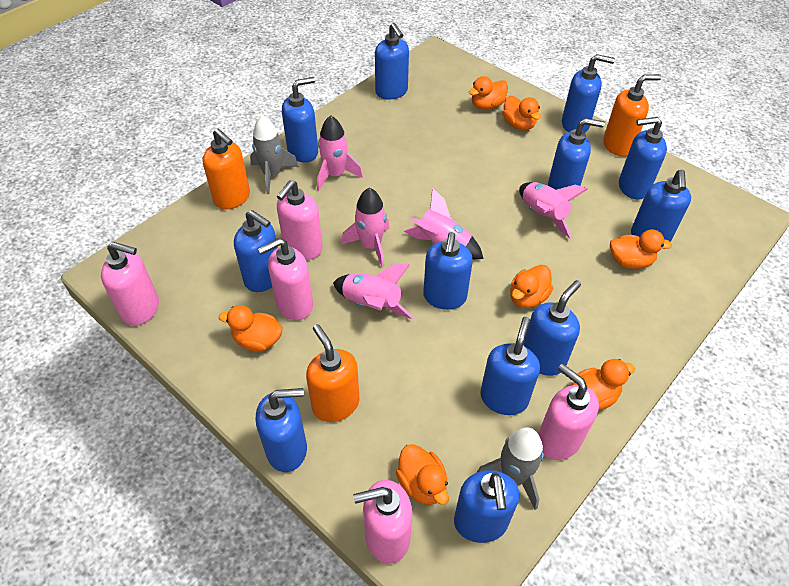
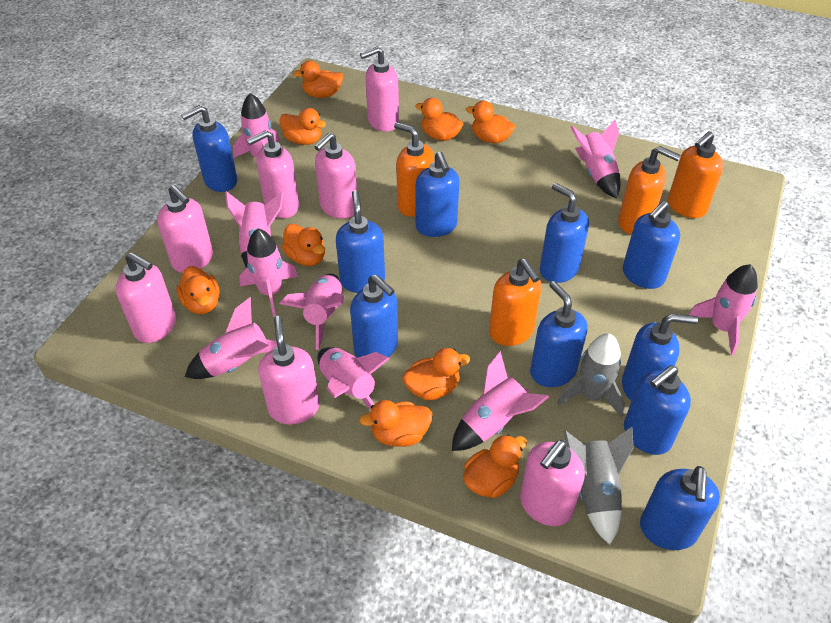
blue soap dispenser: 12 -> 10
orange duck: 7 -> 9
orange soap dispenser: 3 -> 4
pink rocket: 5 -> 9
pink soap dispenser: 5 -> 7

